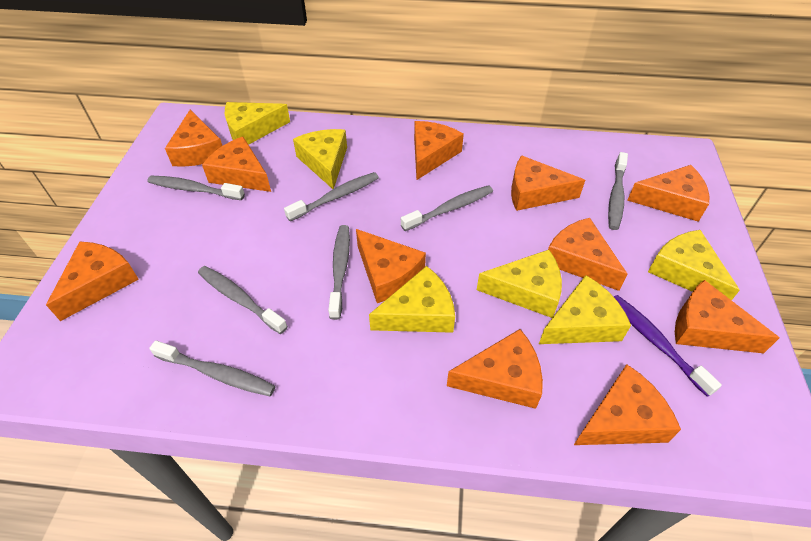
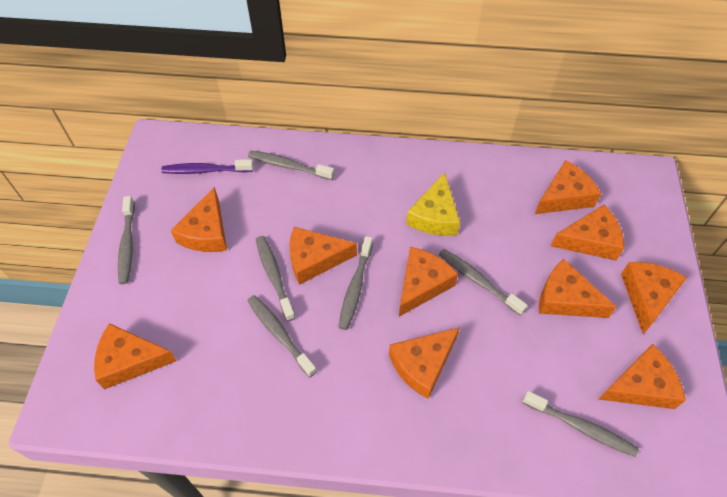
orange cheese: 11 -> 10
yellow cheese: 6 -> 1

